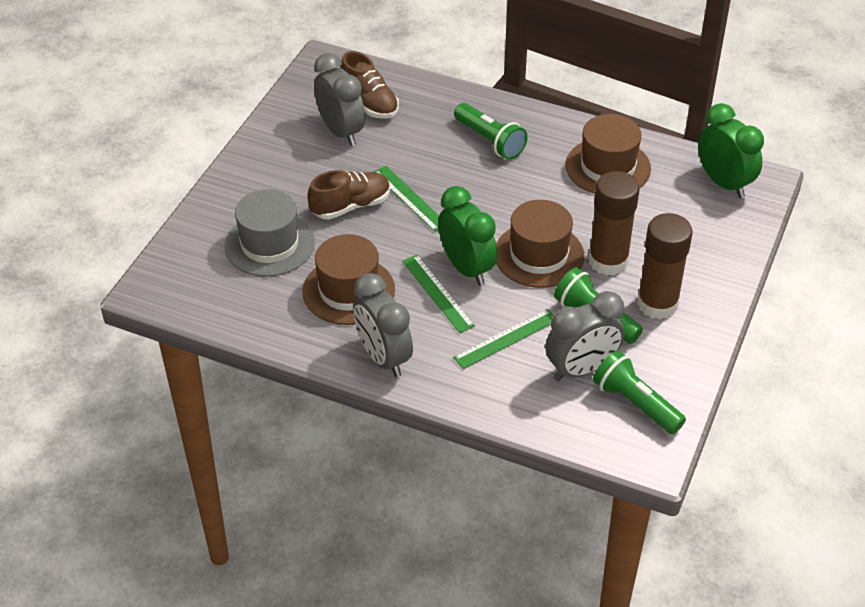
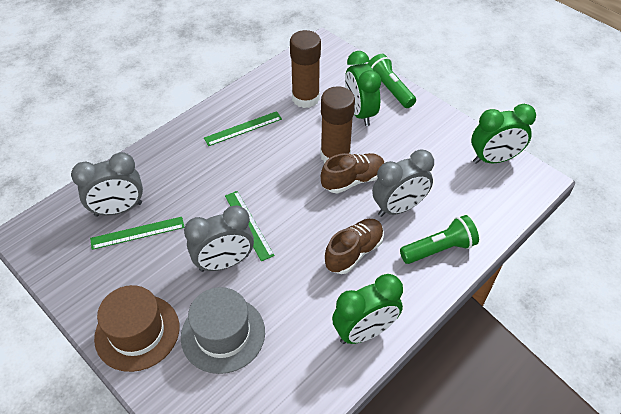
brown hat: 3 -> 1
green clock: 2 -> 3
green flashlight: 3 -> 2

